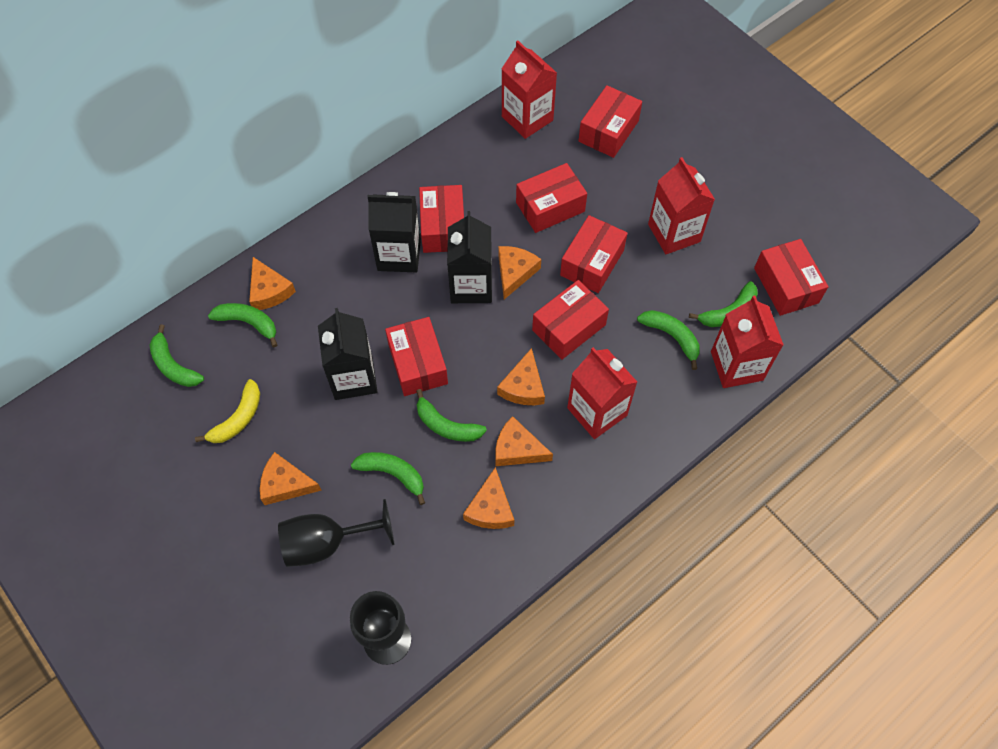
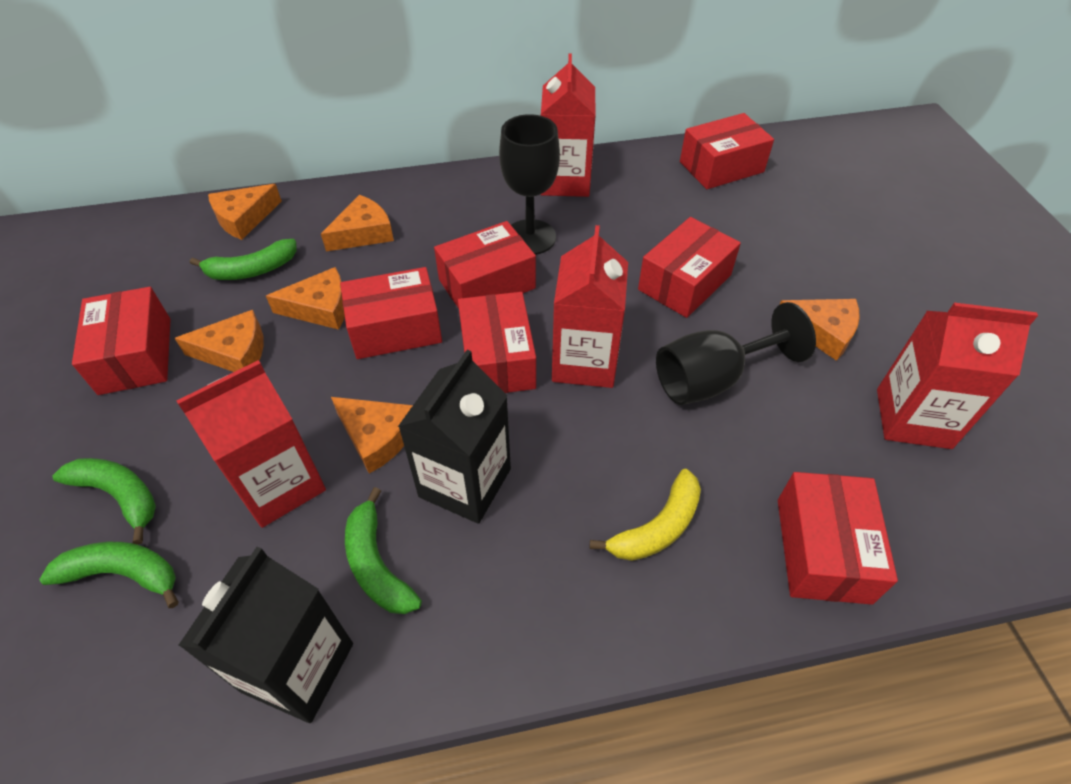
black carton: 3 -> 2
green banana: 6 -> 4

